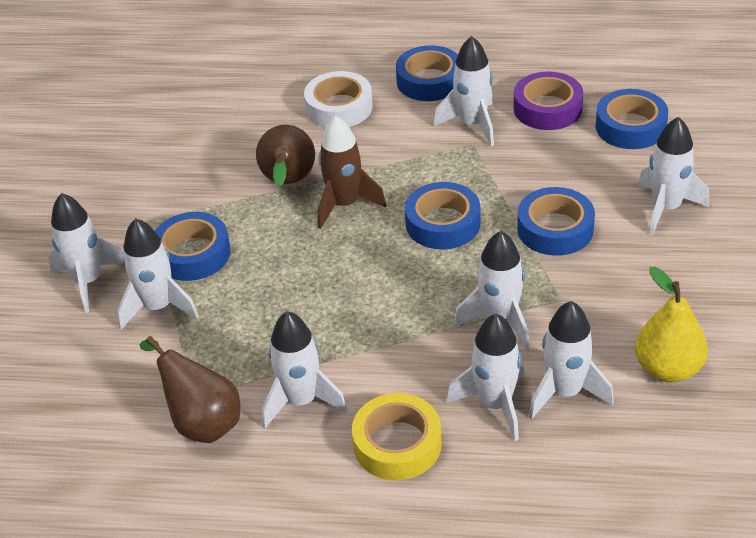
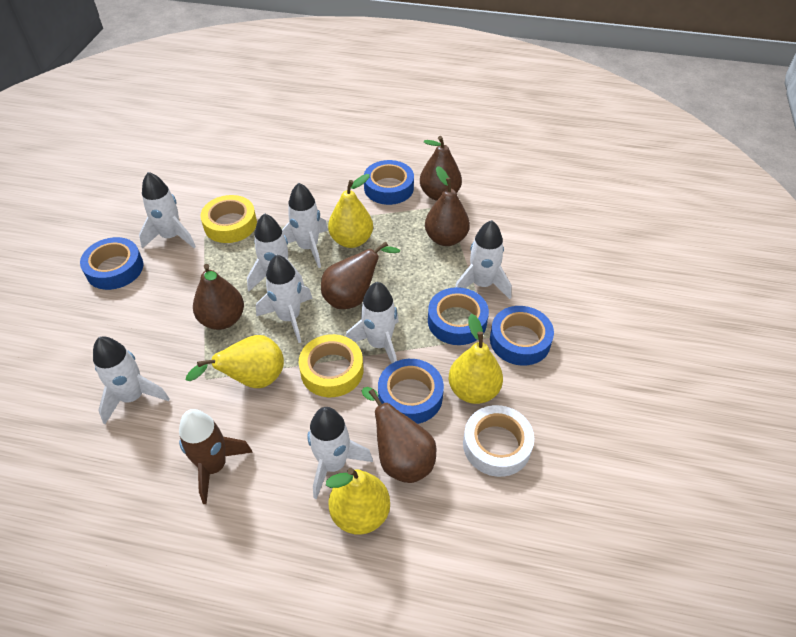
brown pear: 2 -> 5
purple tape: 1 -> 0
yellow pear: 1 -> 4
yellow tape: 1 -> 2

